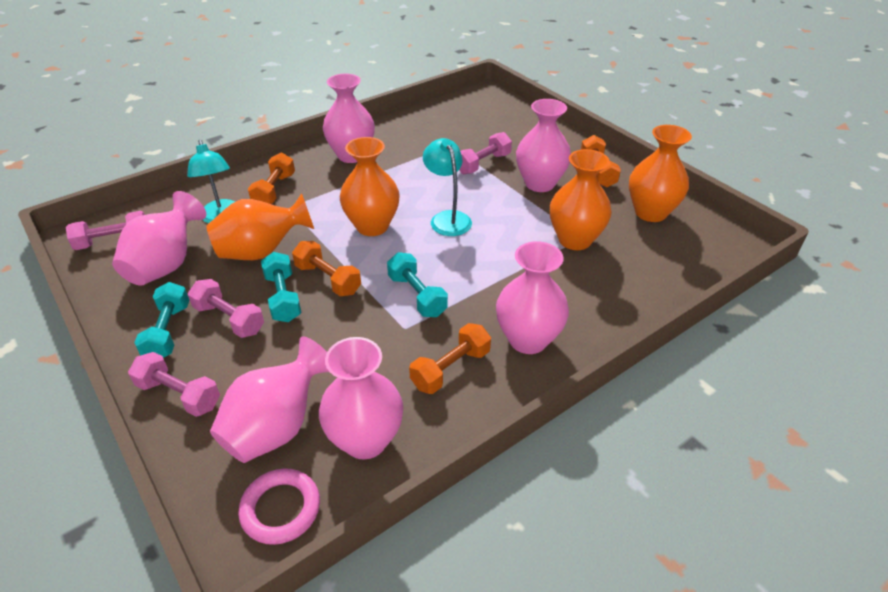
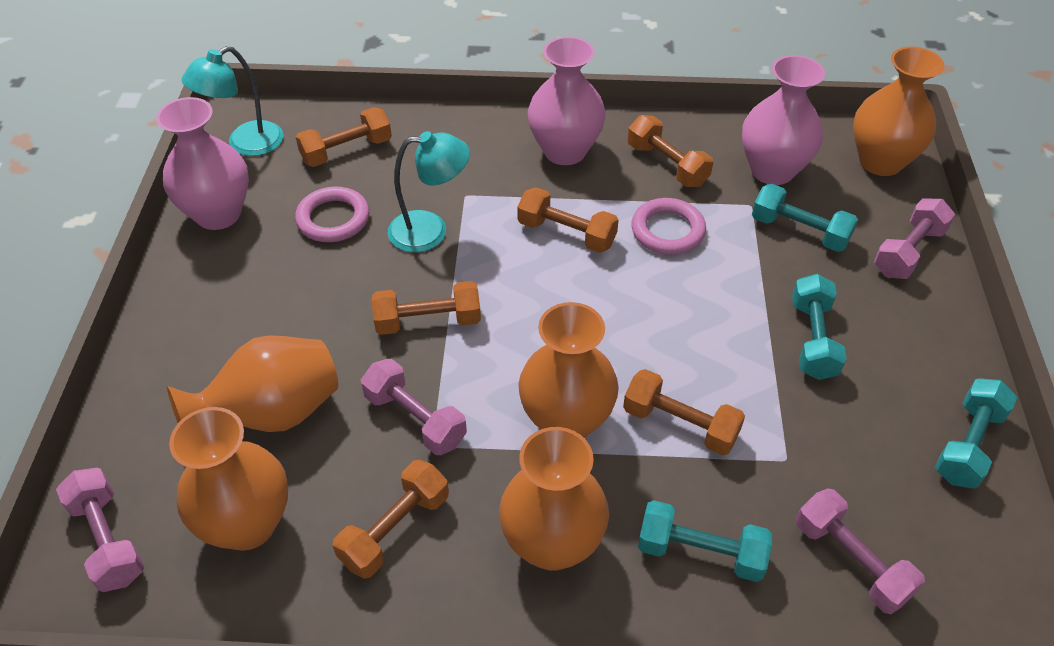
orange dumbbell: 4 -> 6
orange vase: 4 -> 5
pink ring: 1 -> 2
pink vase: 6 -> 3
turquoise dumbbell: 3 -> 4

